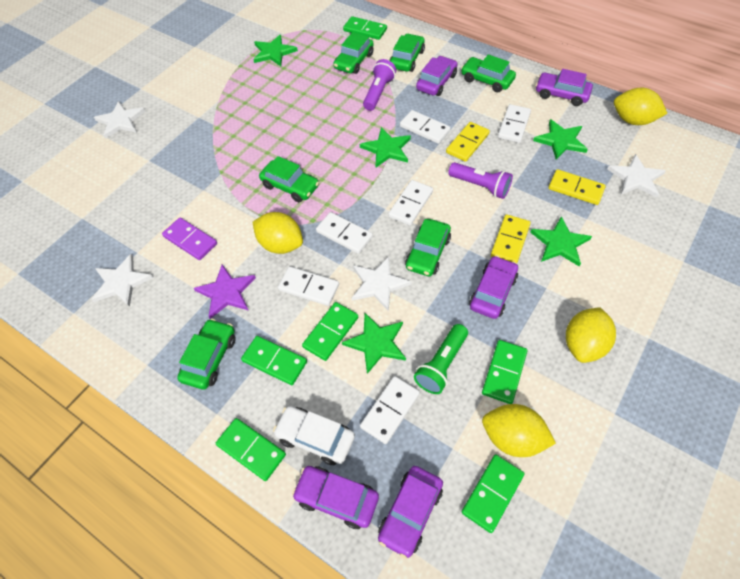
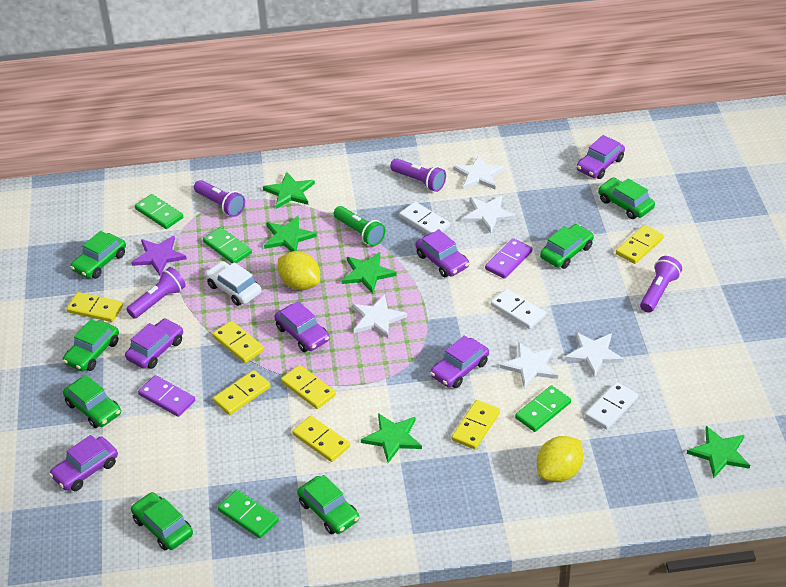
green car: 6 -> 7
green domino: 6 -> 4
purple car: 5 -> 6
purple domino: 1 -> 2
purple flashlight: 2 -> 4
white domino: 6 -> 3
white star: 4 -> 5
yellow domino: 3 -> 7
yellow lemon: 4 -> 2

